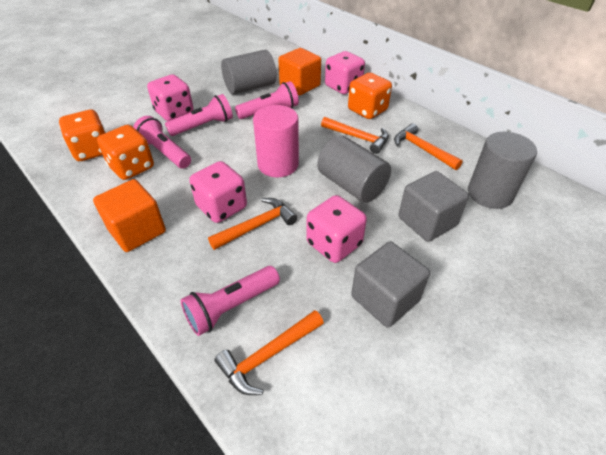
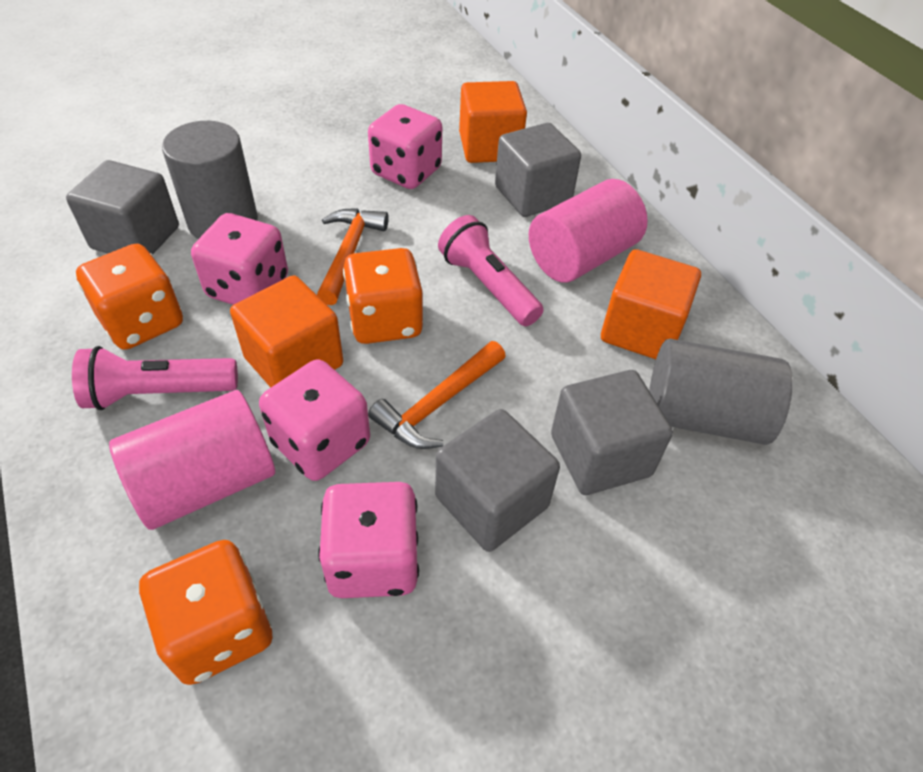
grey cube: 2 -> 4
grey cylinder: 3 -> 2
orange cube: 2 -> 3
orange hammer: 4 -> 2
pink cylinder: 1 -> 2
pink flashlight: 4 -> 2

